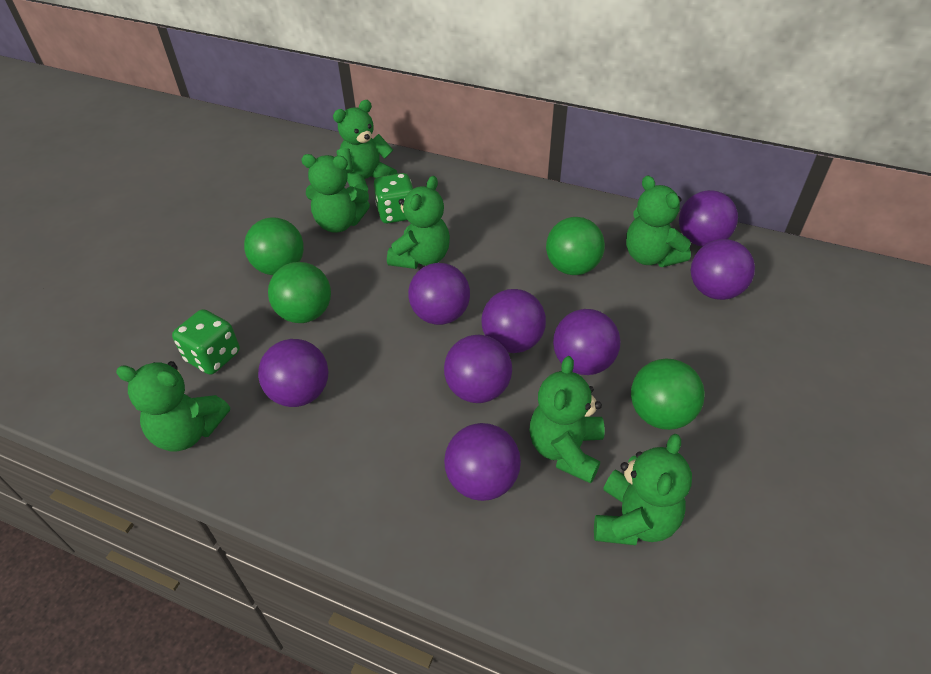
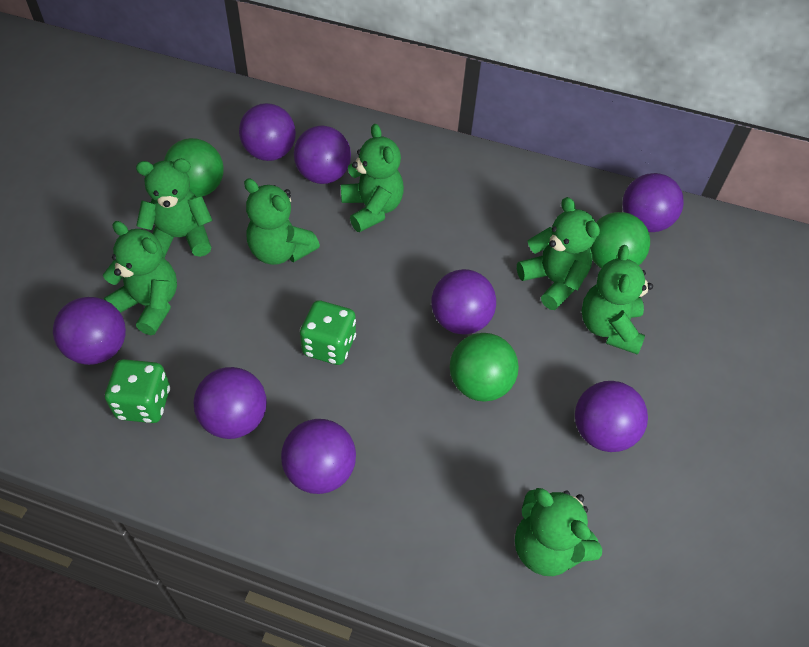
green ball: 4 -> 3

